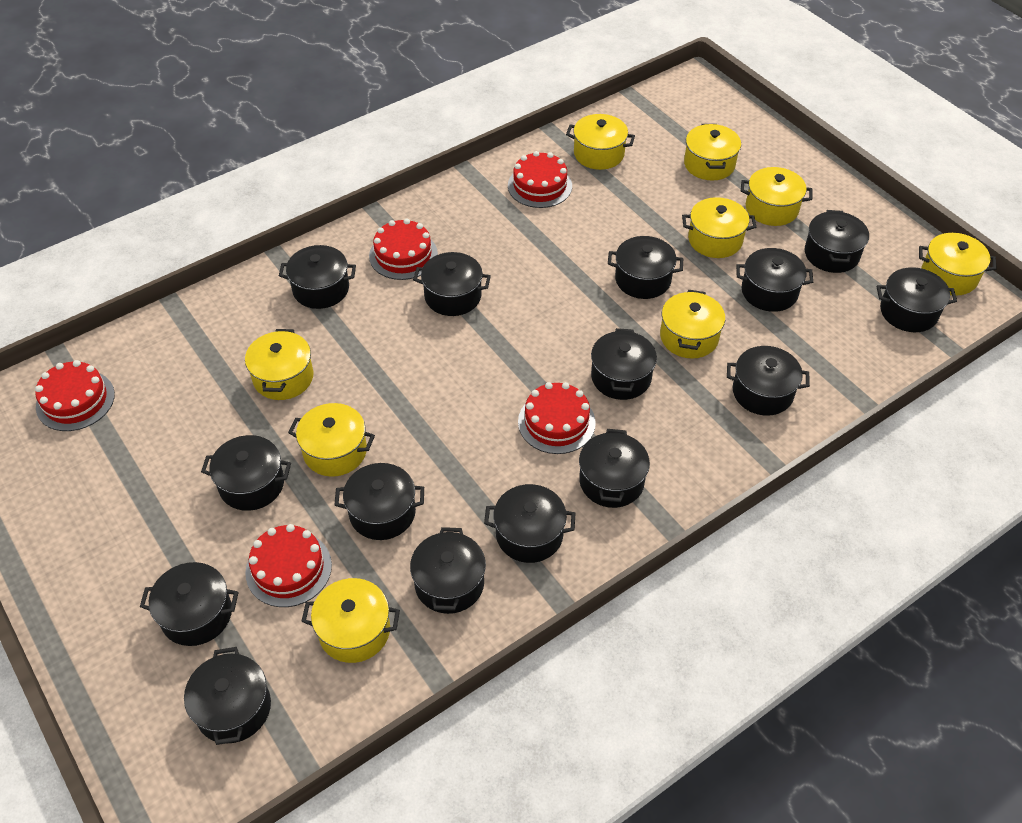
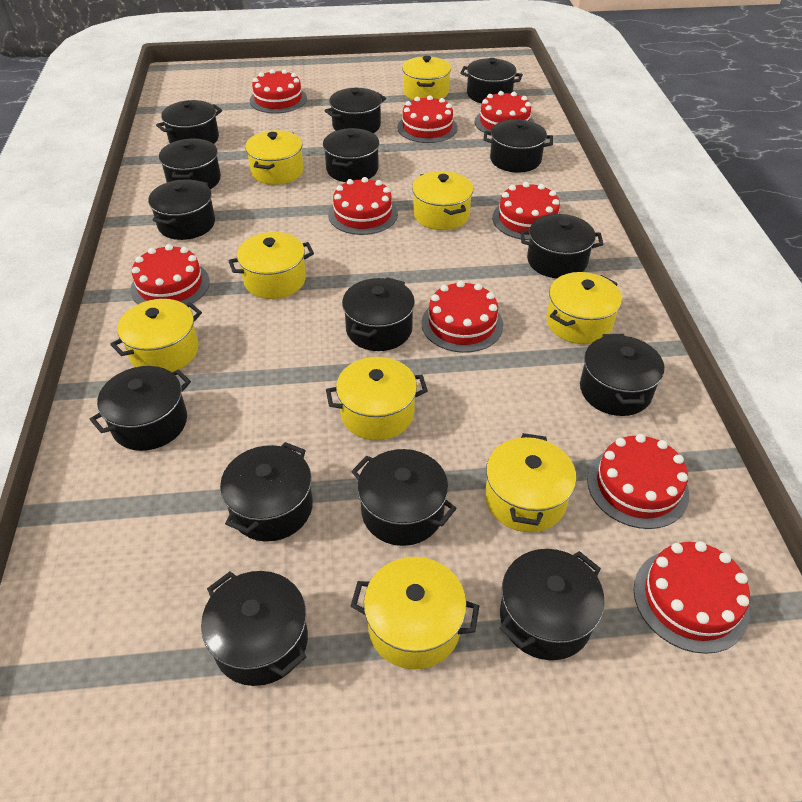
red cake: 5 -> 9

